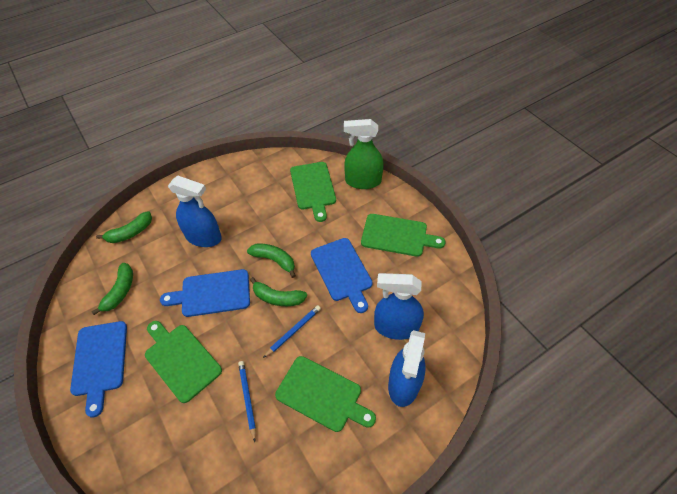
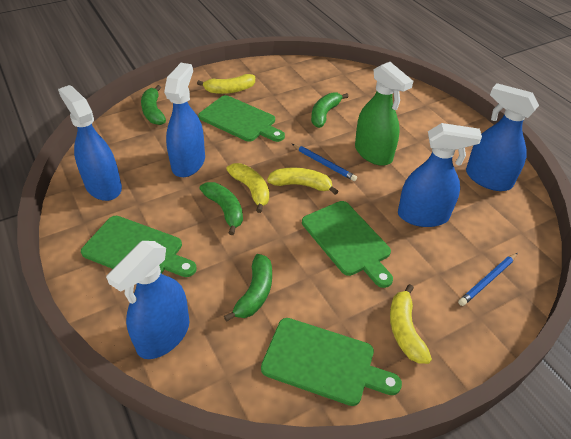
blue cutting board: 3 -> 0
blue spray bottle: 3 -> 5
yellow banana: 0 -> 4

